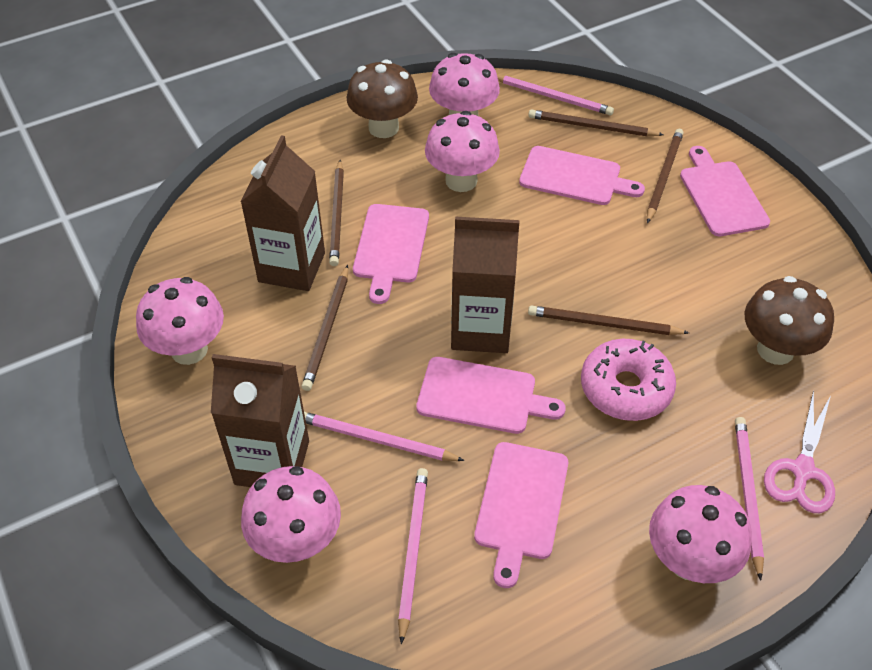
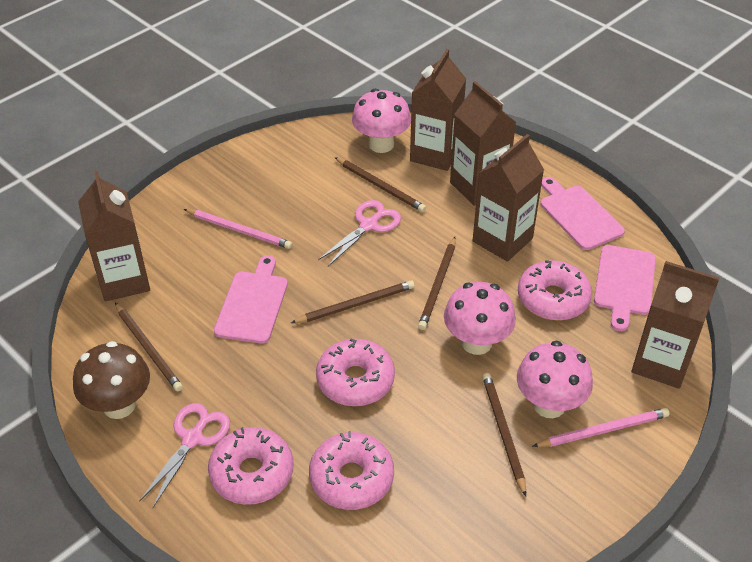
brown carton: 3 -> 5
brown mushroom: 2 -> 1
pink cutting board: 5 -> 3
pink donut: 1 -> 4
pink mushroom: 5 -> 3
pink pencil: 4 -> 2
pink scissors: 1 -> 2

